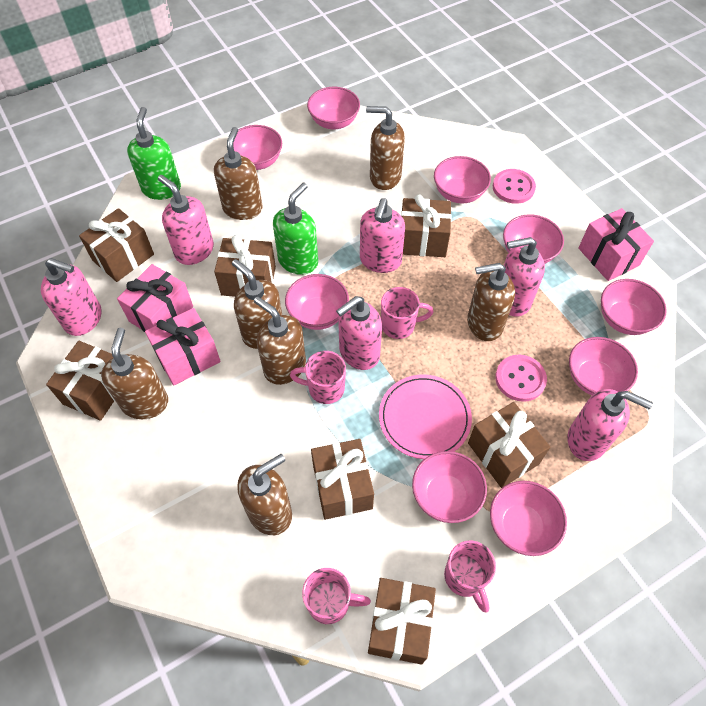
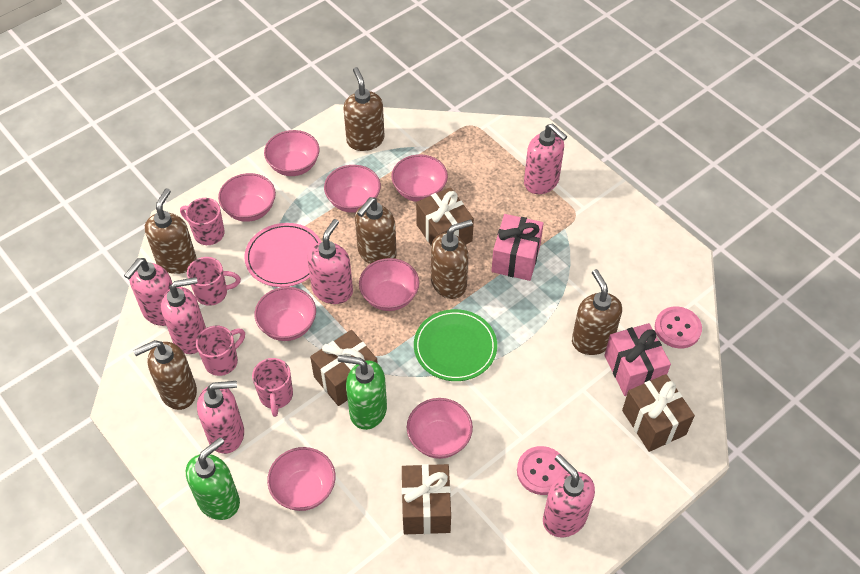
brown gift: 7 -> 4
brown soap dispenser: 7 -> 6
green plate: 0 -> 1
pink bowl: 9 -> 8
pink gift: 3 -> 2

